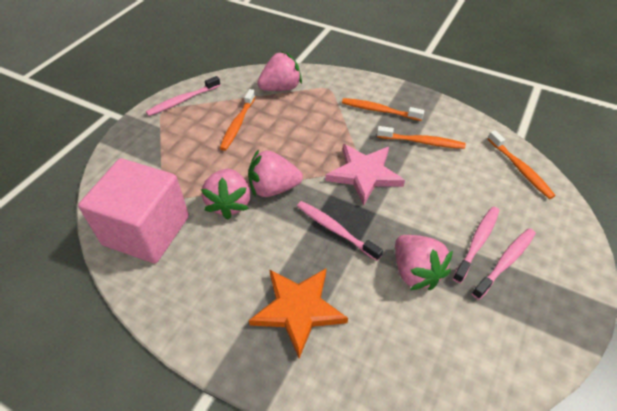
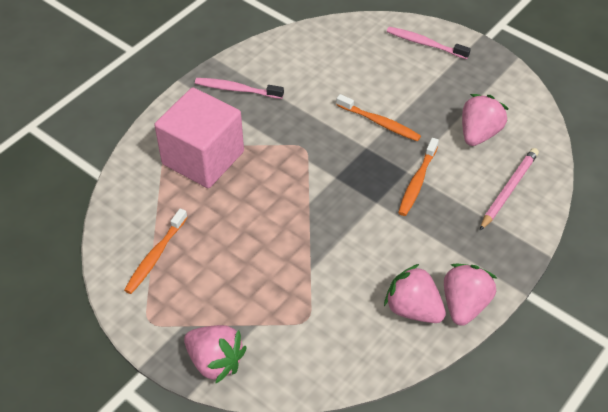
orange star: 1 -> 0
orange toothbrush: 4 -> 3
pink pencil: 0 -> 1
pink star: 1 -> 0
pink toothbrush: 4 -> 2

